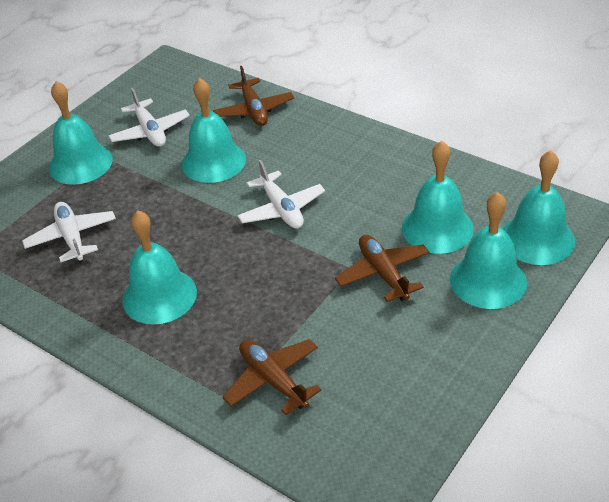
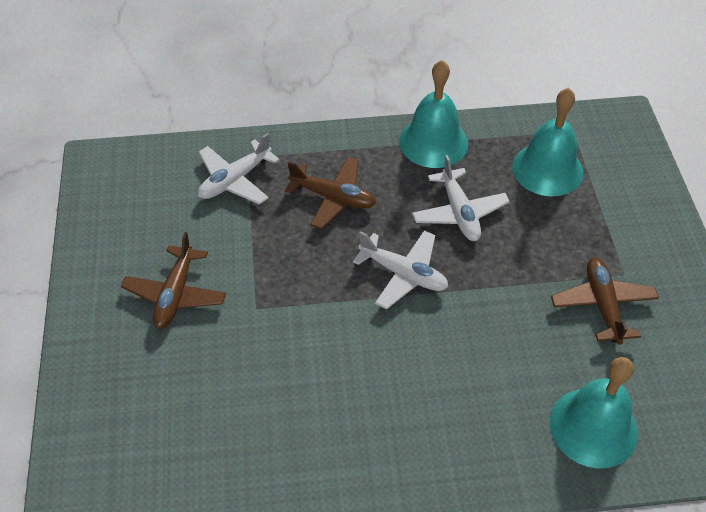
turquoise bell: 6 -> 3

